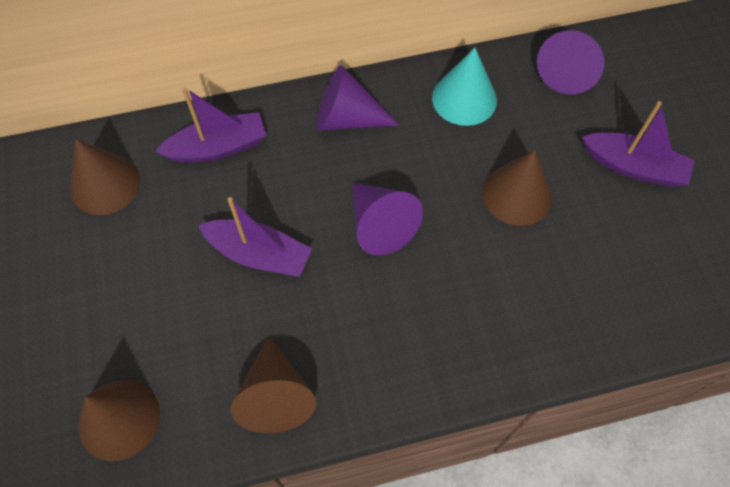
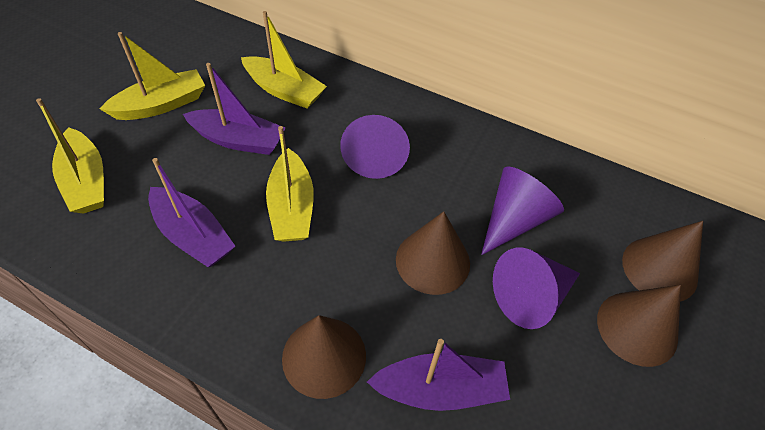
turquoise cone: 1 -> 0
yellow boat: 0 -> 4

